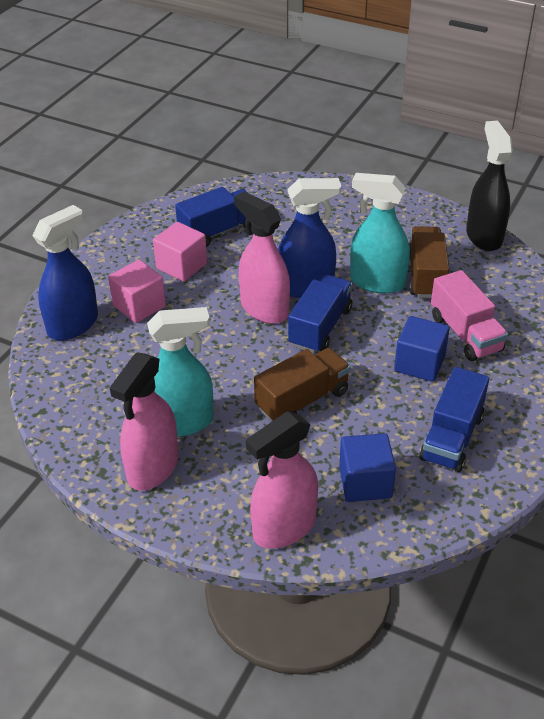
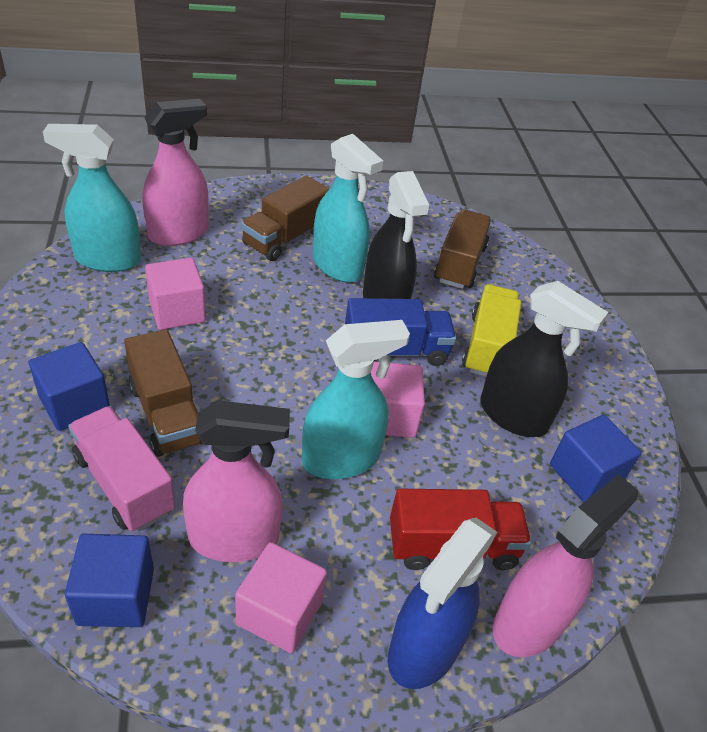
black spray bottle: 1 -> 2
blue cube: 2 -> 3
blue spray bottle: 2 -> 1
blue truck: 3 -> 1
brown truck: 2 -> 3
pink cube: 2 -> 3
red truck: 0 -> 1
turquoise spray bottle: 2 -> 3
yellow truck: 0 -> 1

